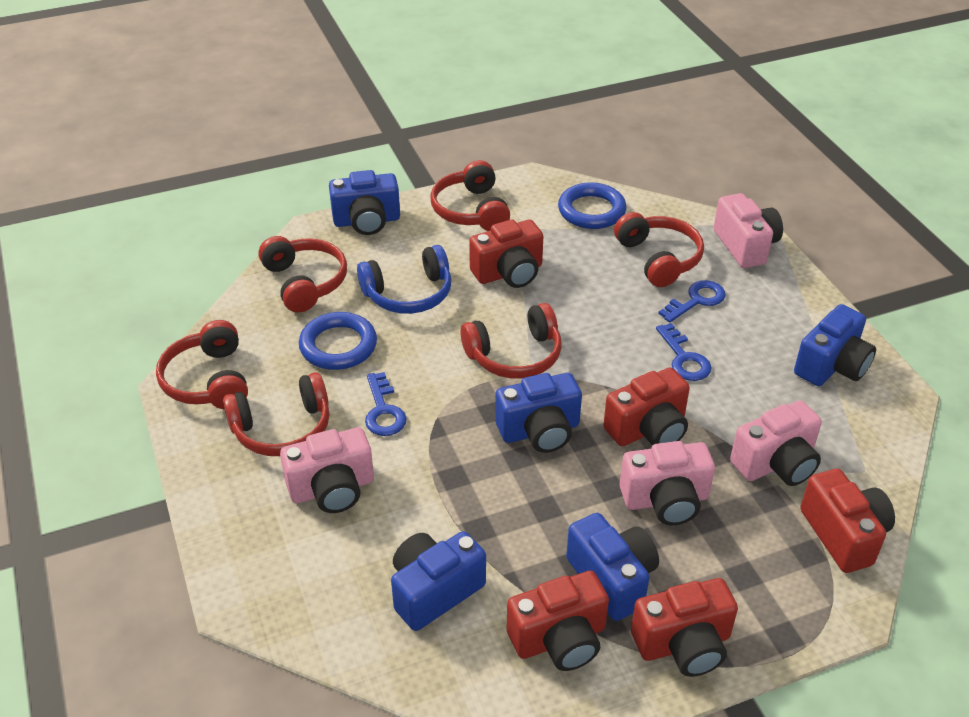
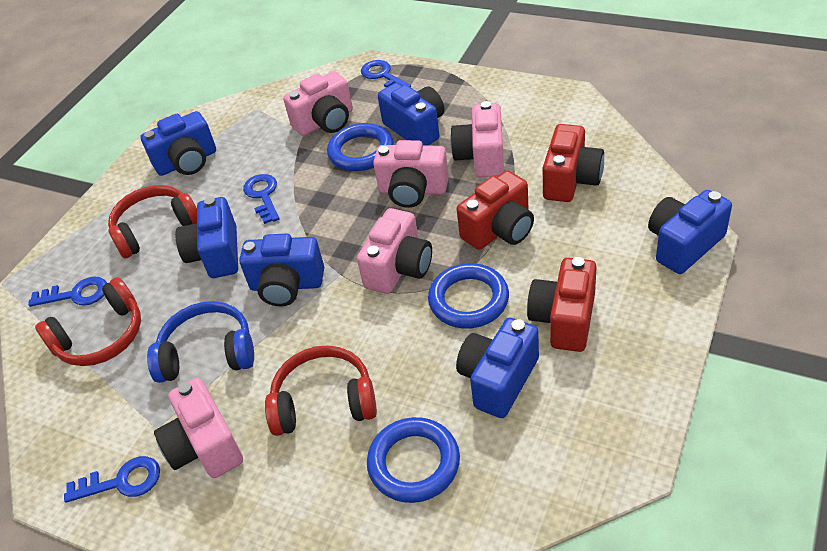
blue camera: 5 -> 6
blue key: 3 -> 4
blue ring: 2 -> 3
pink camera: 4 -> 5
red camera: 5 -> 3
red headphones: 6 -> 3

